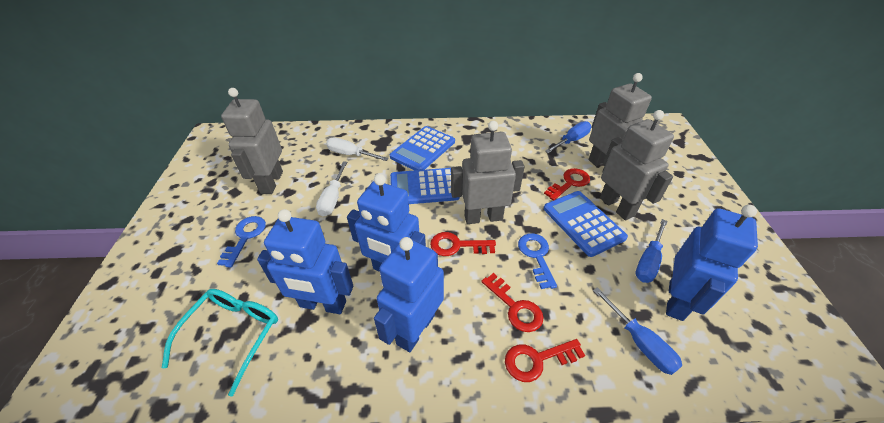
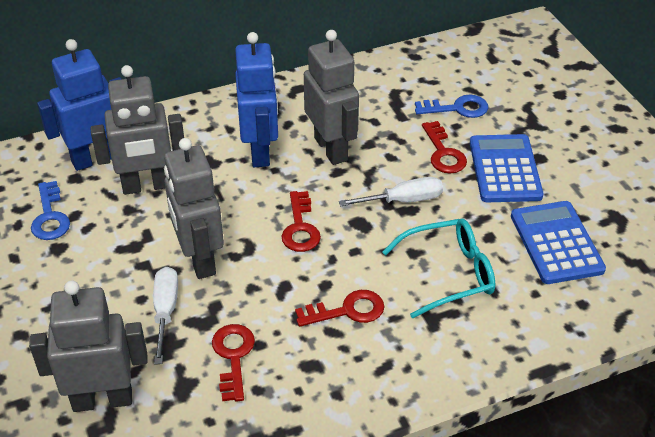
blue calculator: 3 -> 2
blue robot: 4 -> 2
blue screwdriver: 3 -> 0

